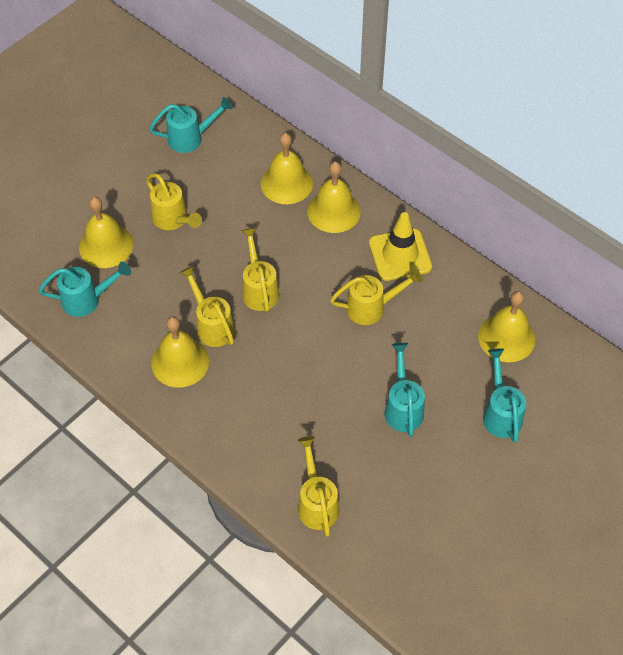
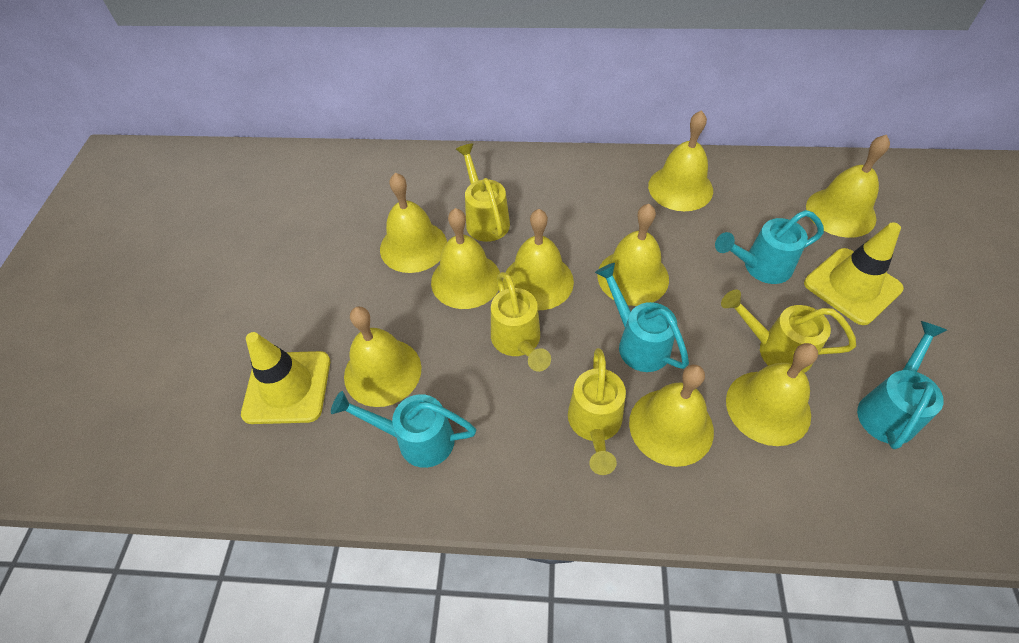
yellow bell: 5 -> 9
yellow traffic cone: 1 -> 2
yellow watering can: 5 -> 4

